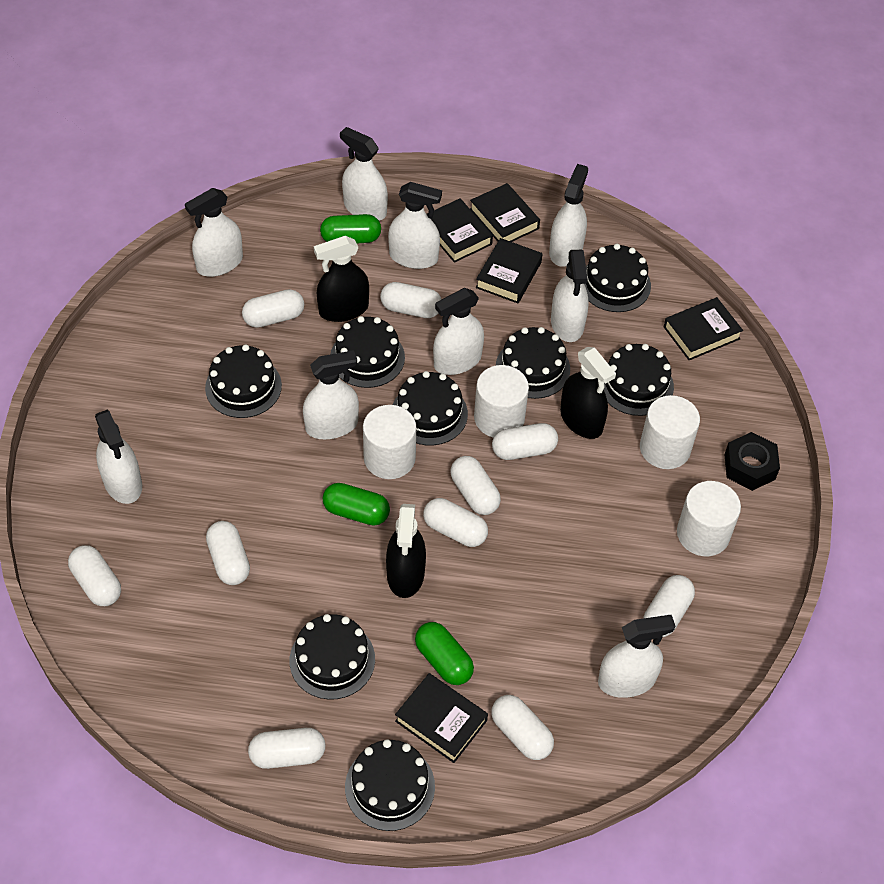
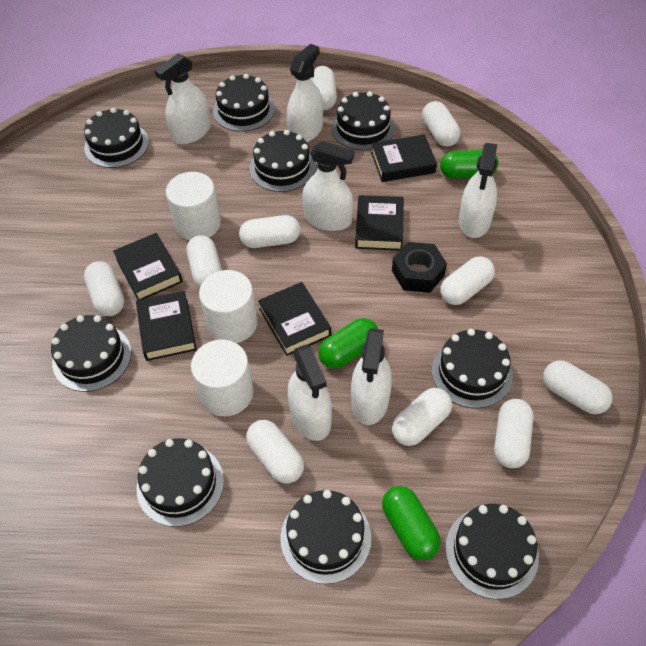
black cake: 8 -> 9
black spray bottle: 3 -> 0
white cylinder: 4 -> 3
white spray bottle: 9 -> 6

